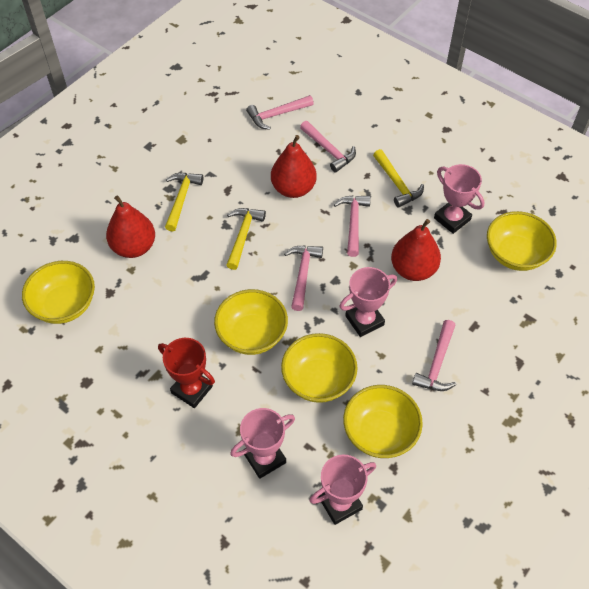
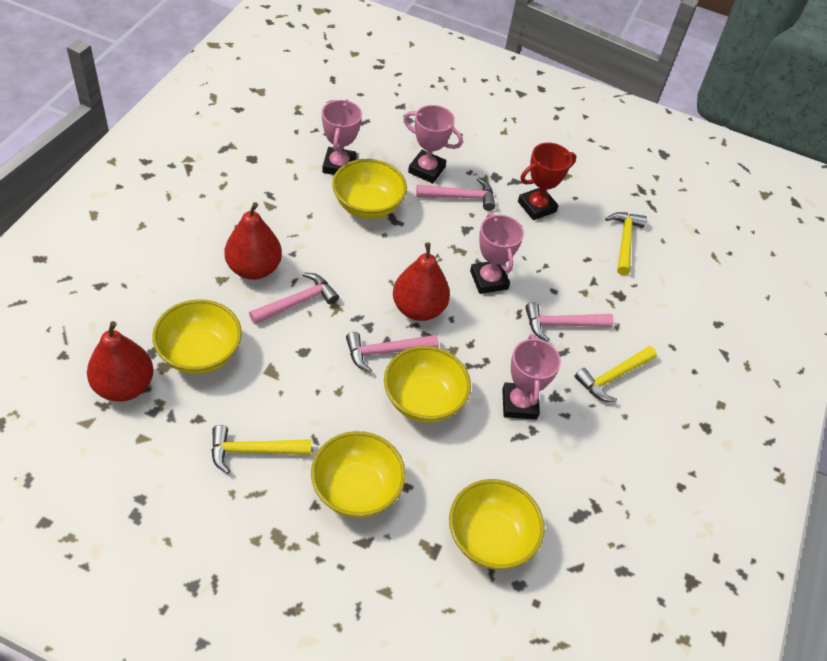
pink hammer: 5 -> 4

